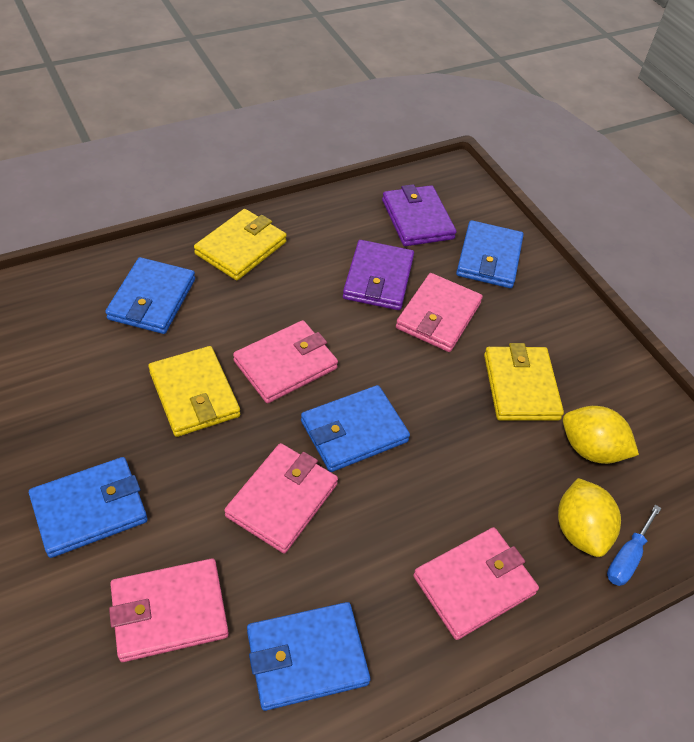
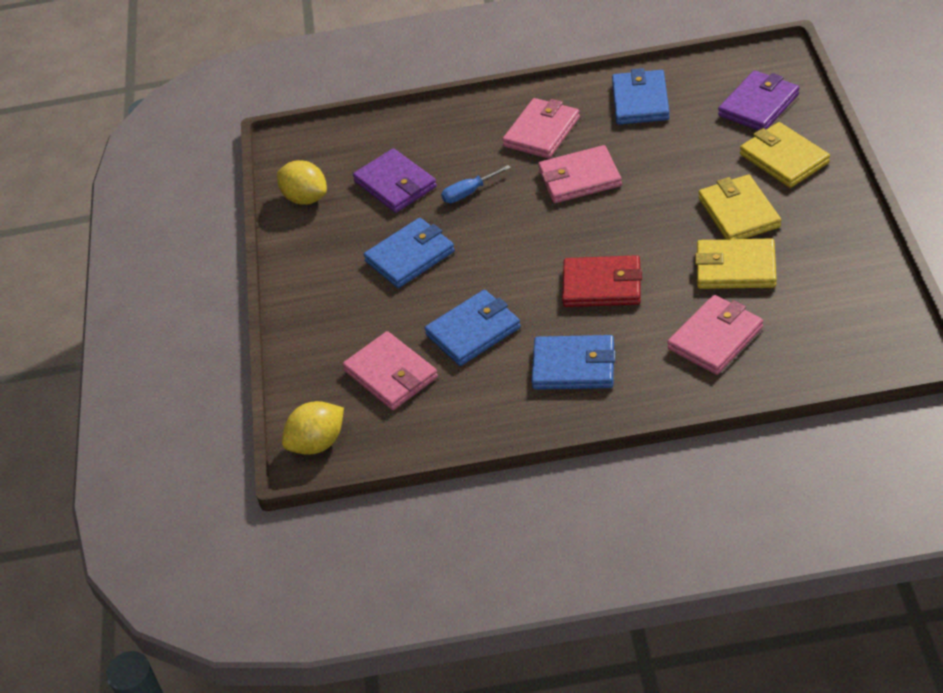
blue wallet: 5 -> 4
pink wallet: 5 -> 4
red wallet: 0 -> 1

